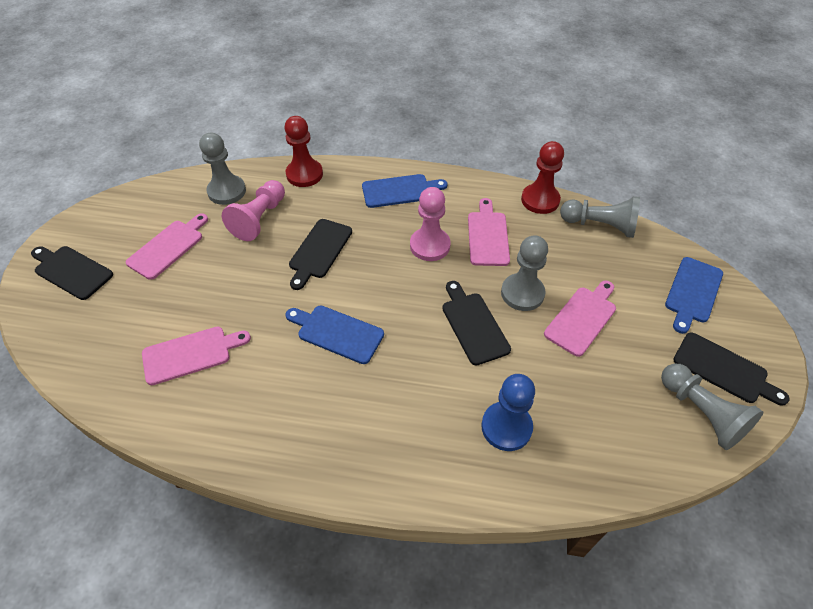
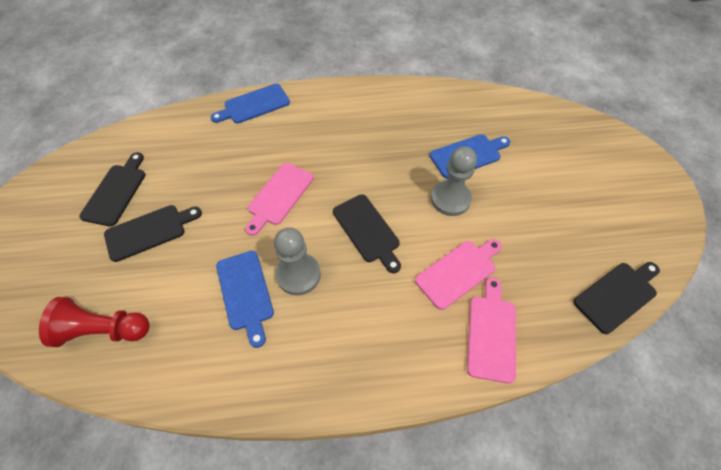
blue pawn: 1 -> 0
grey pawn: 4 -> 2
pink cutting board: 4 -> 3
pink pawn: 2 -> 0
red pawn: 2 -> 1

